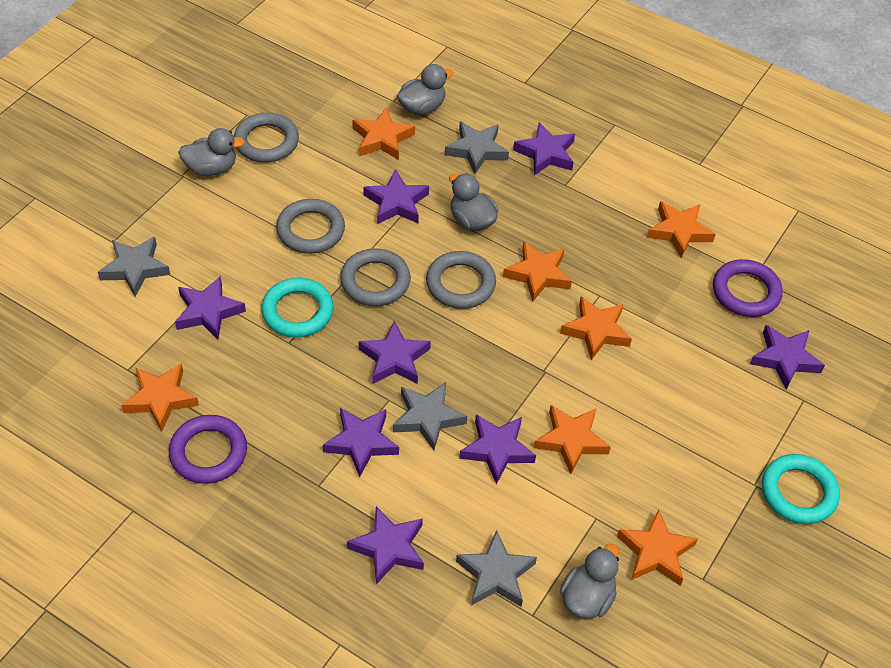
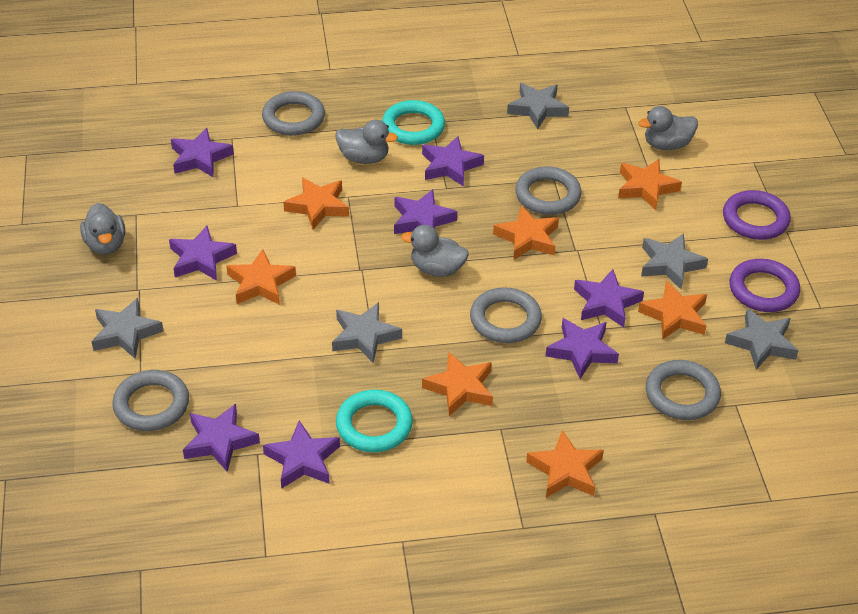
grey ring: 4 -> 5
grey star: 4 -> 5

